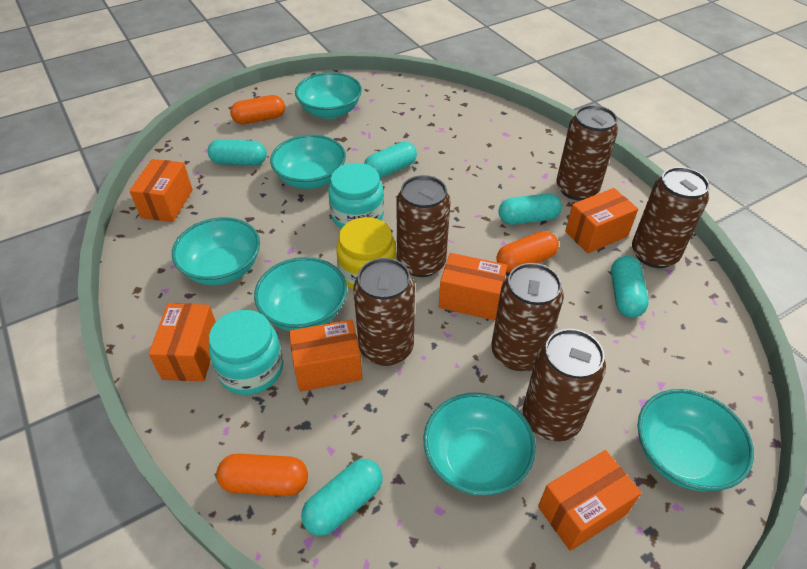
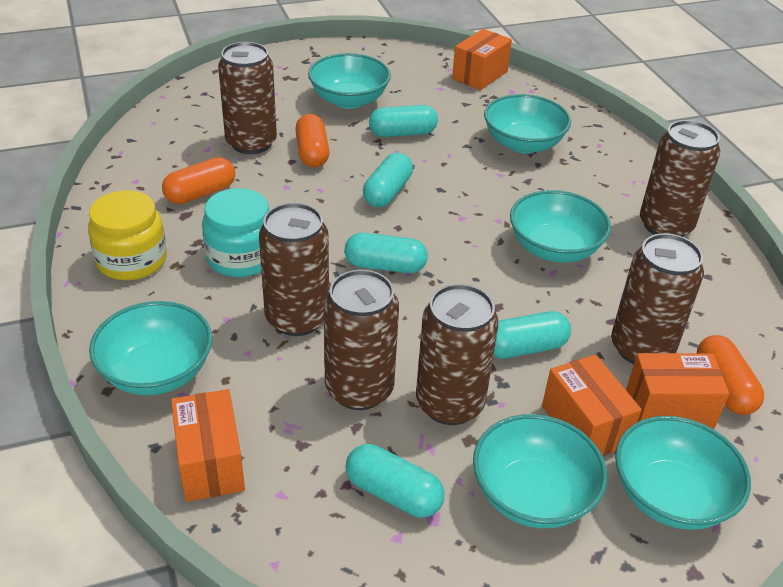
orange box: 6 -> 4
turquoise jar: 2 -> 1

